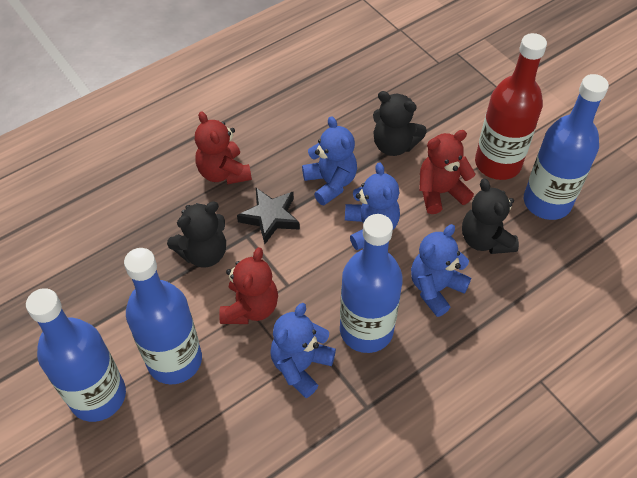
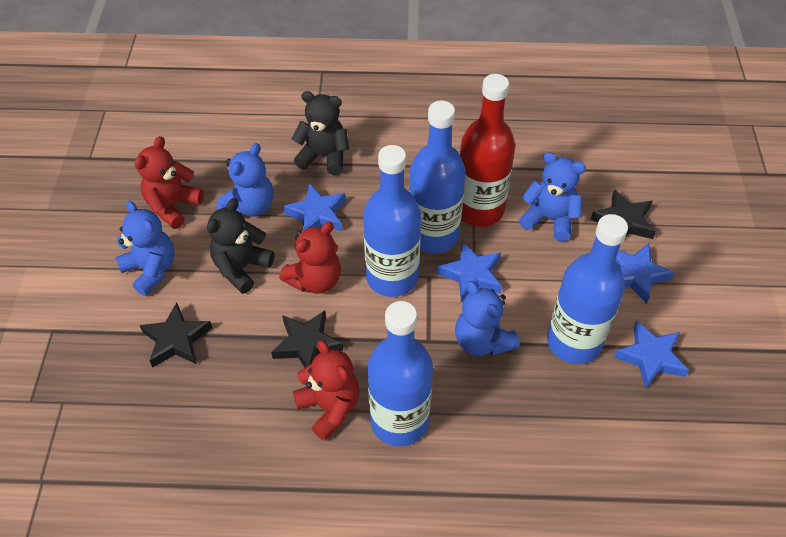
black star: 1 -> 3
black teddy bear: 3 -> 2
blue star: 0 -> 4

